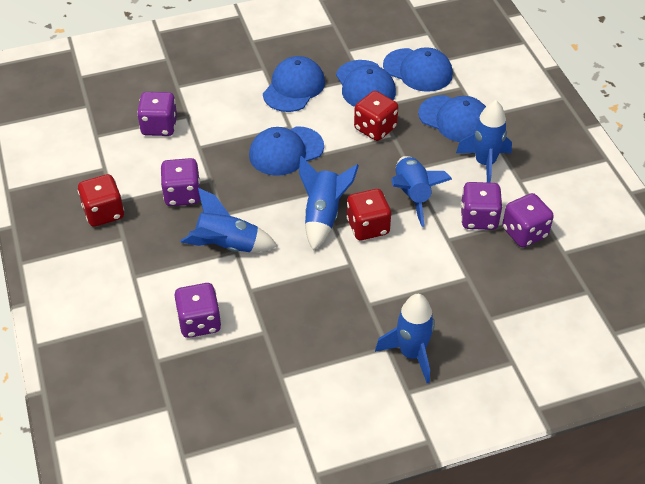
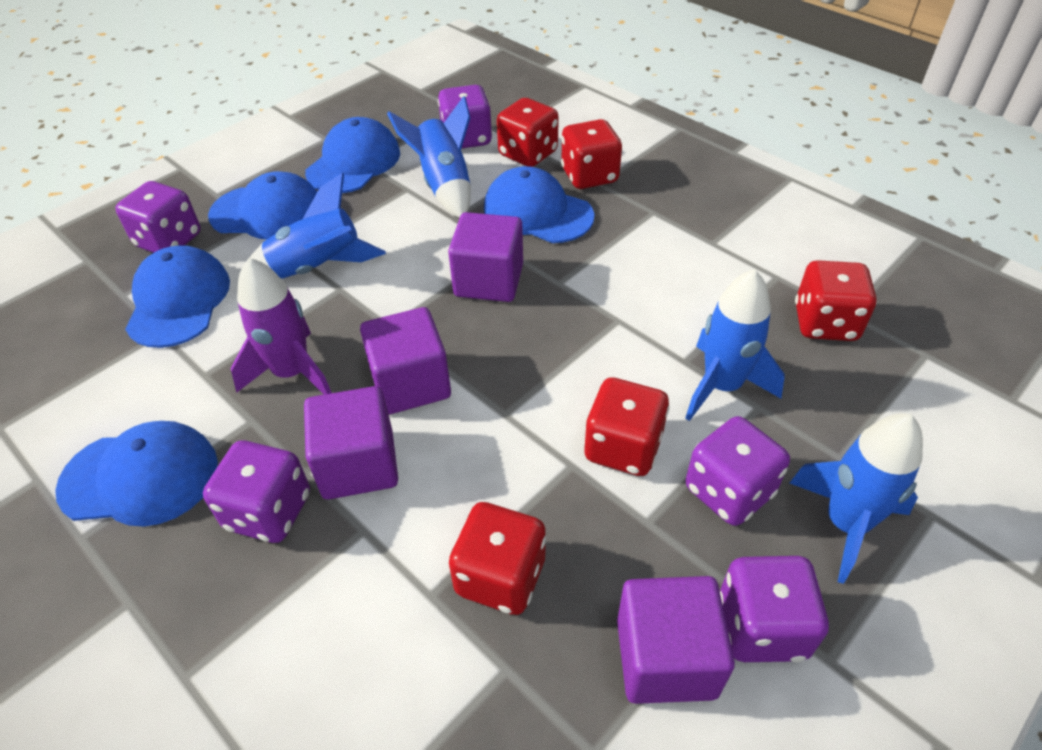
blue rocket: 5 -> 4
purple cube: 0 -> 4
purple rocket: 0 -> 1
red dice: 3 -> 5

